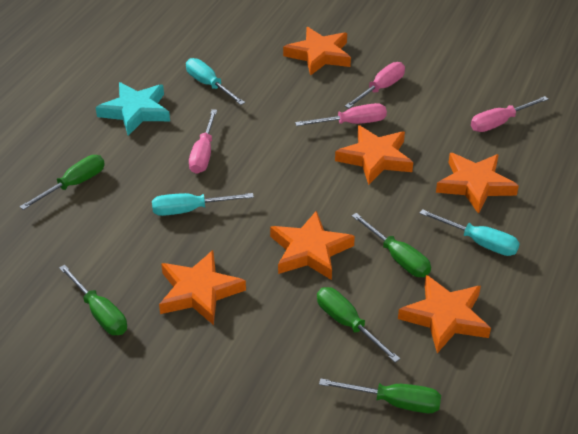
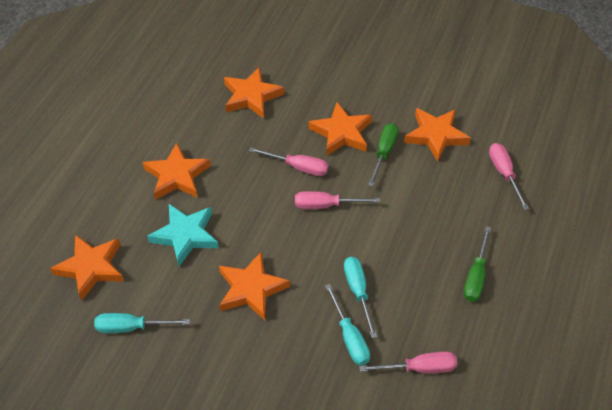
green screwdriver: 5 -> 2

